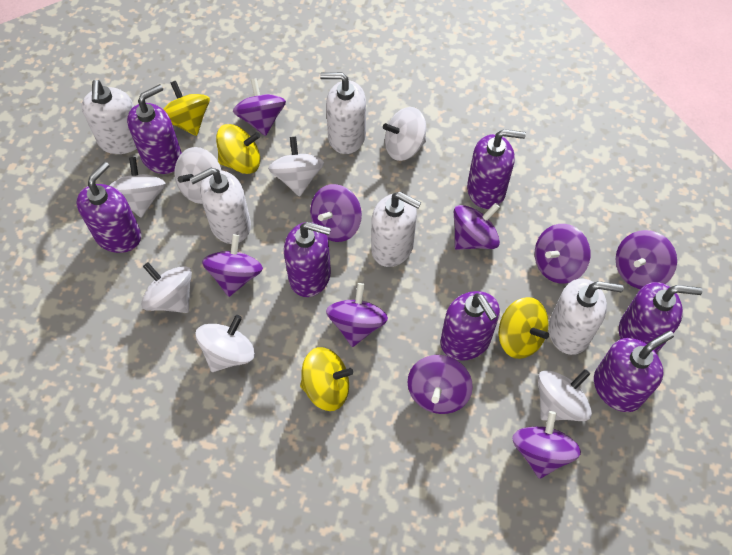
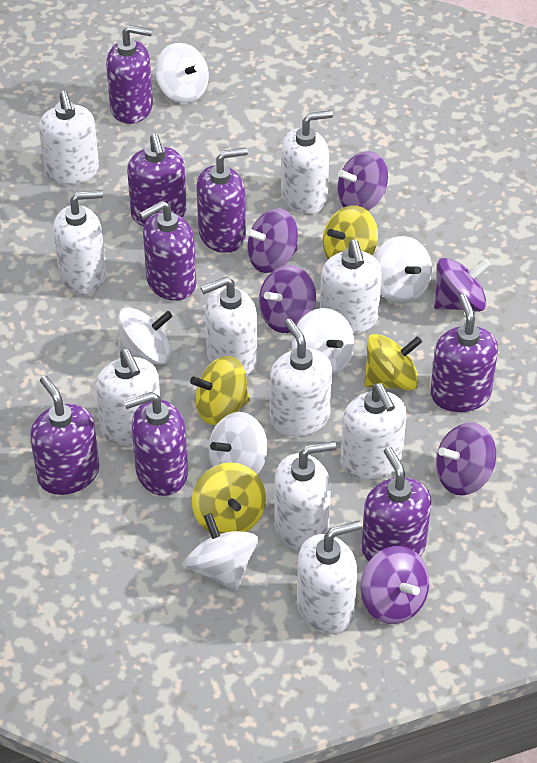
purple soap dispenser: 7 -> 8
purple spinning top: 9 -> 6
white soap dispenser: 5 -> 10
white spinning top: 7 -> 6

